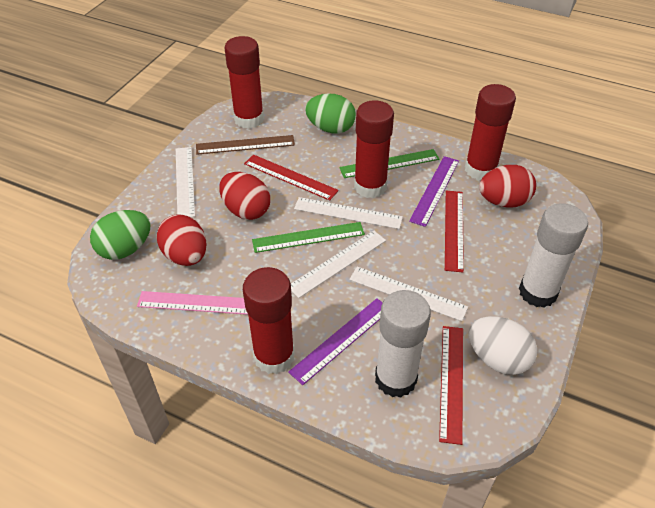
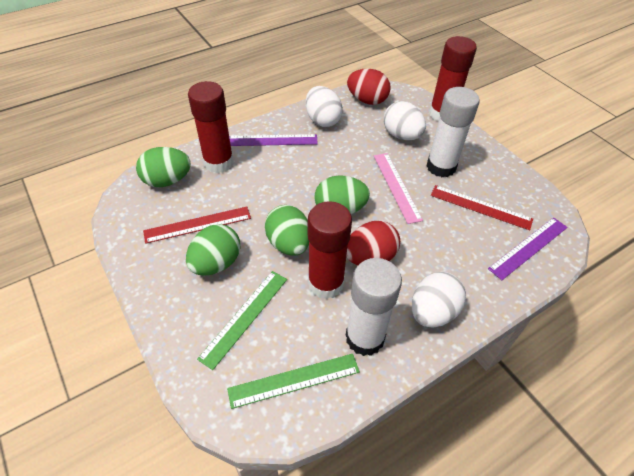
brown ruler: 1 -> 0
green egg: 2 -> 4
red egg: 3 -> 2
red glue stick: 4 -> 3
red ruler: 3 -> 2
white egg: 1 -> 3
white ruler: 4 -> 0

